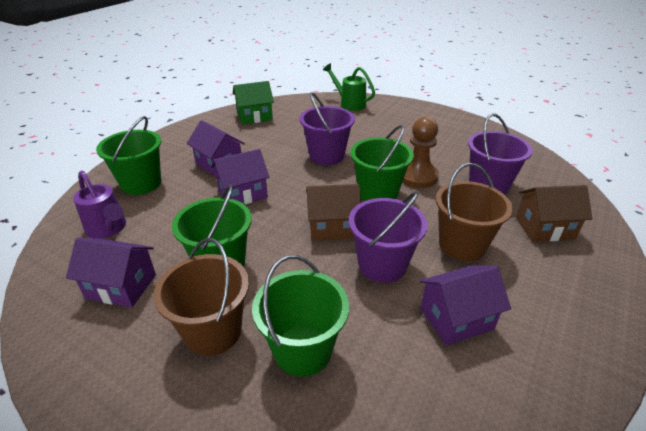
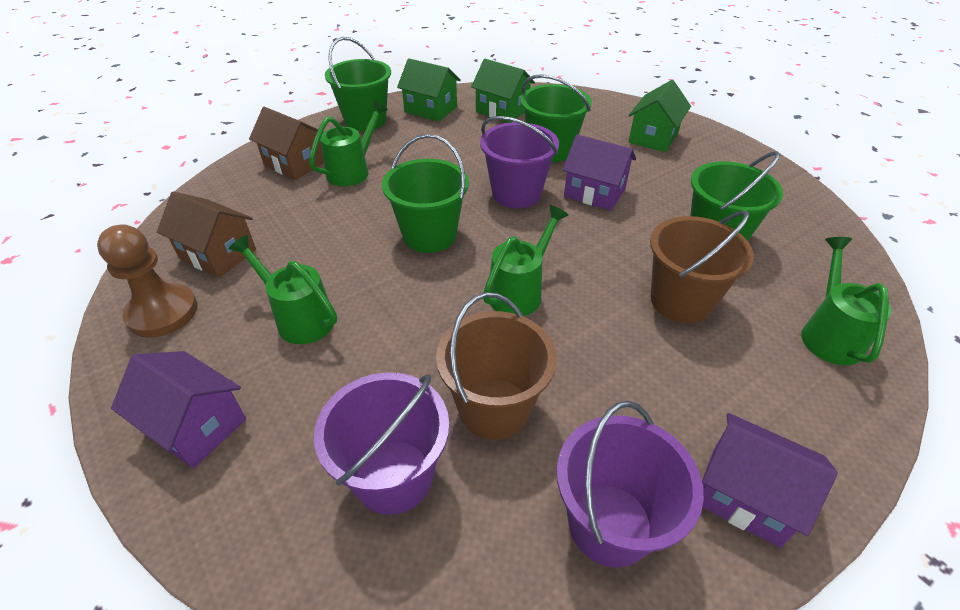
green house: 1 -> 3
green watering can: 1 -> 4
purple house: 4 -> 3
purple watering can: 1 -> 0

